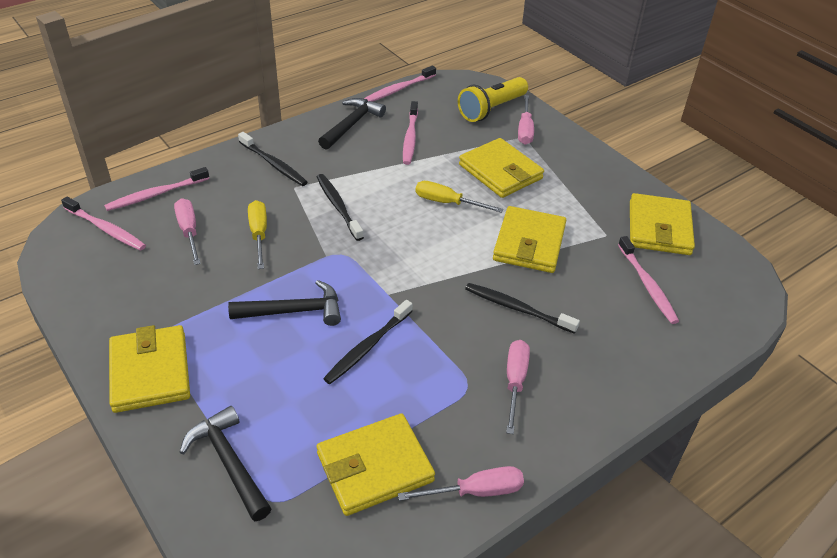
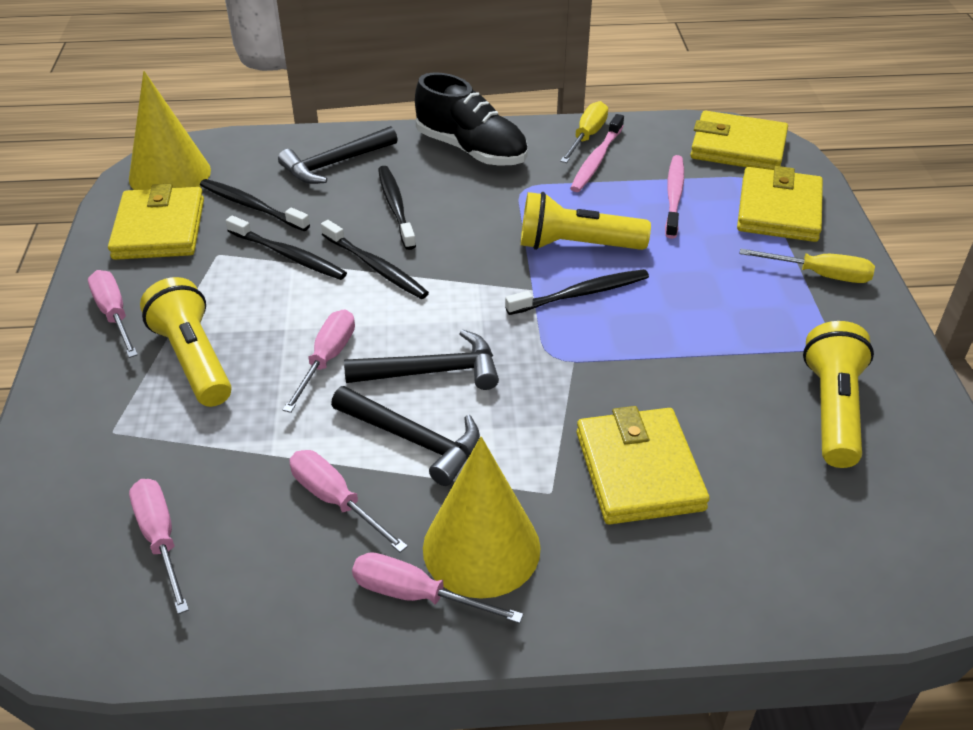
black shoe: 0 -> 1
black toothbrush: 4 -> 5
pink screwdriver: 4 -> 5
pink toothbrush: 5 -> 2
yellow cone: 0 -> 2
yellow flashlight: 1 -> 3
yellow wallet: 5 -> 4

